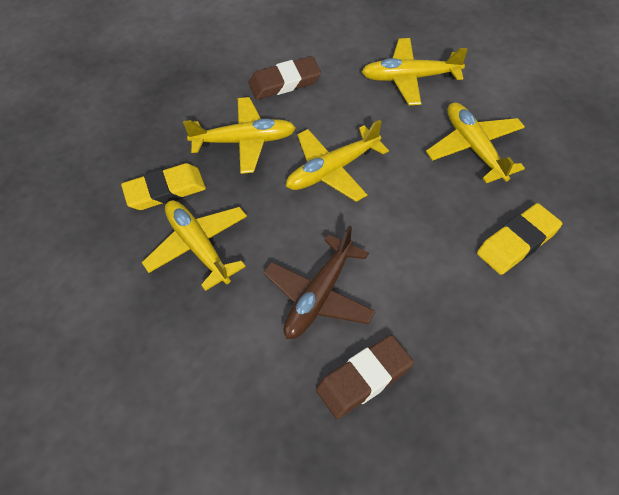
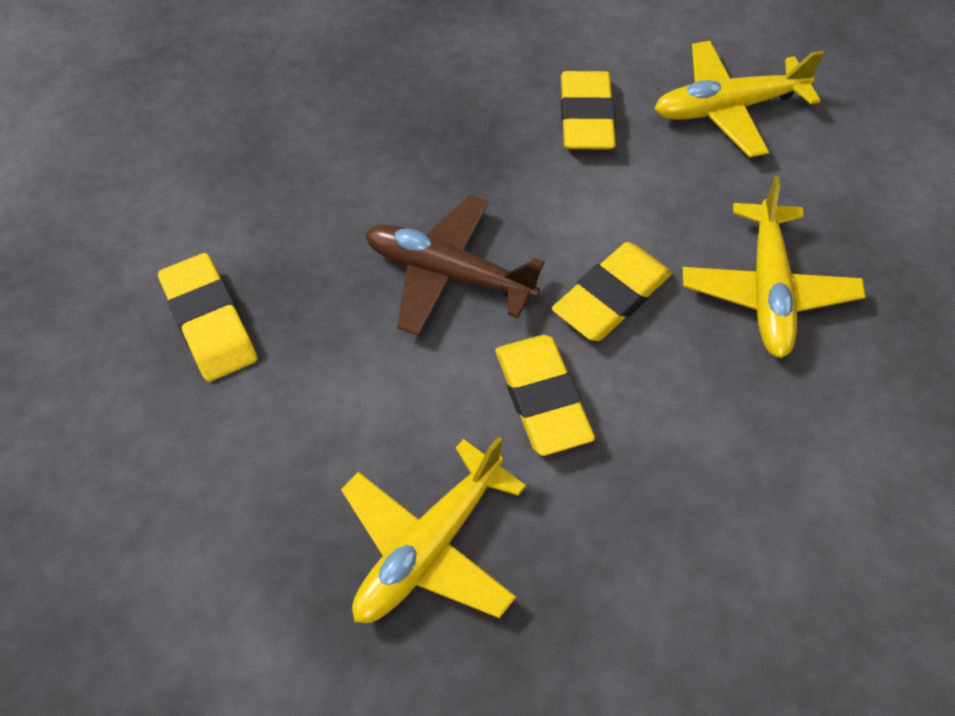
brown eraser: 2 -> 0
yellow eraser: 2 -> 4
yellow plane: 5 -> 3

